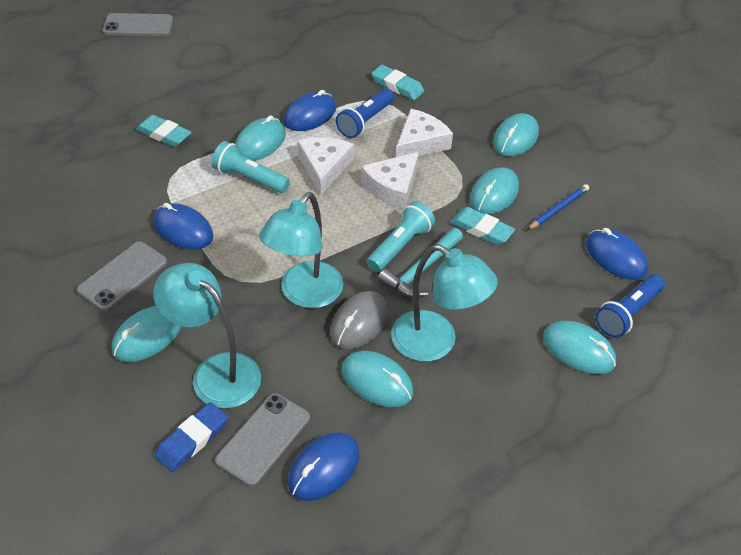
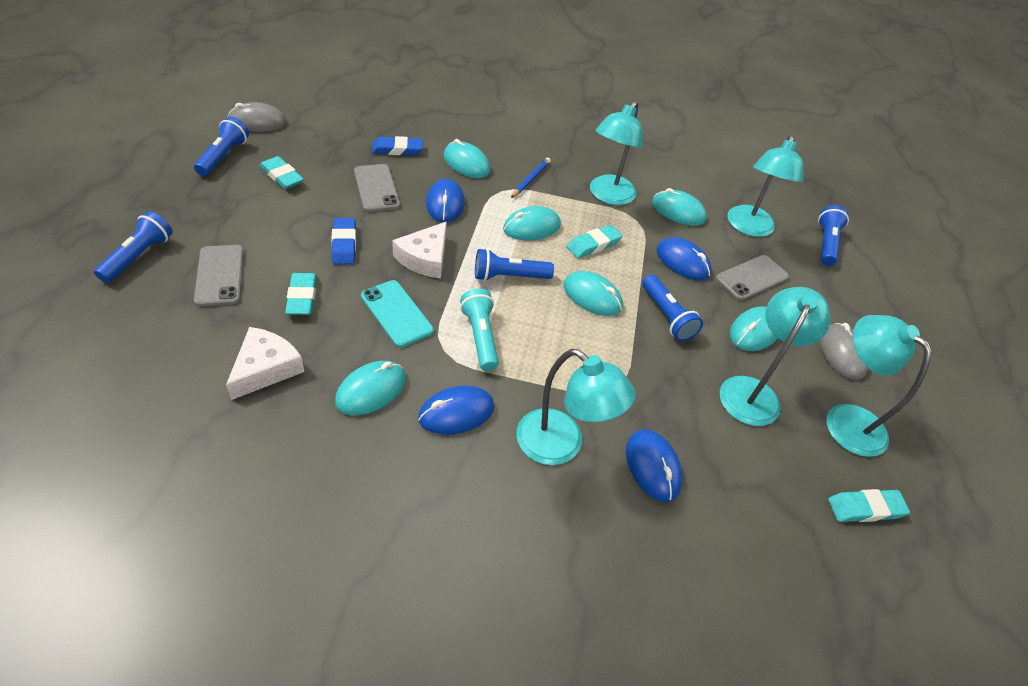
blue eraser: 1 -> 2
blue flashlight: 2 -> 5
grey mouse: 1 -> 2
turquoise eraser: 3 -> 4
turquoise flashlight: 2 -> 1
turquoise hammer: 1 -> 0
turquoise lamp: 3 -> 5
turquoise phone: 0 -> 1
white cheese: 3 -> 2

